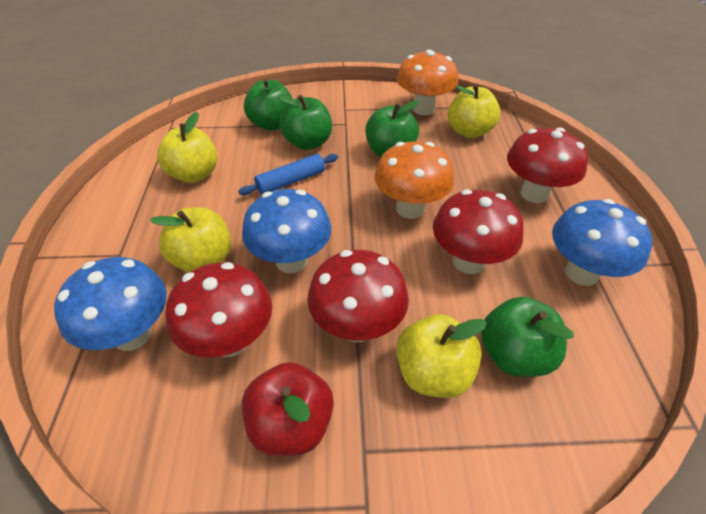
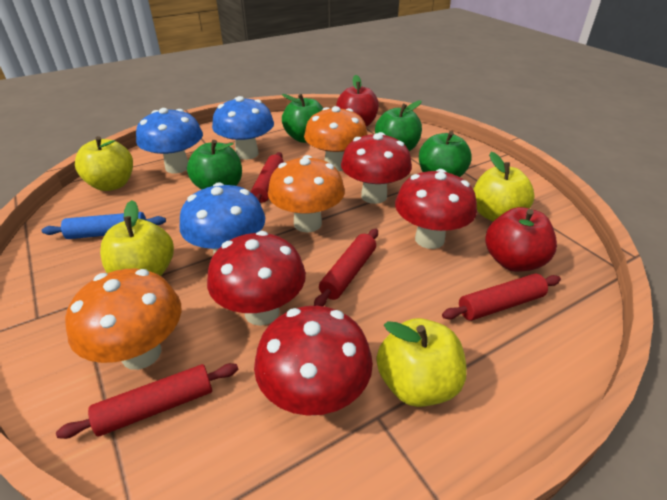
orange mushroom: 2 -> 3
red apple: 1 -> 2
red rolling pin: 0 -> 4

